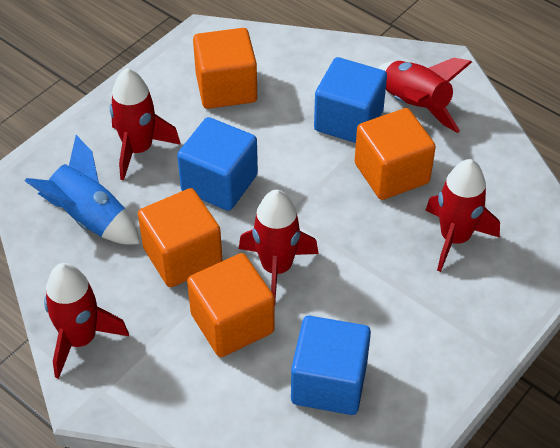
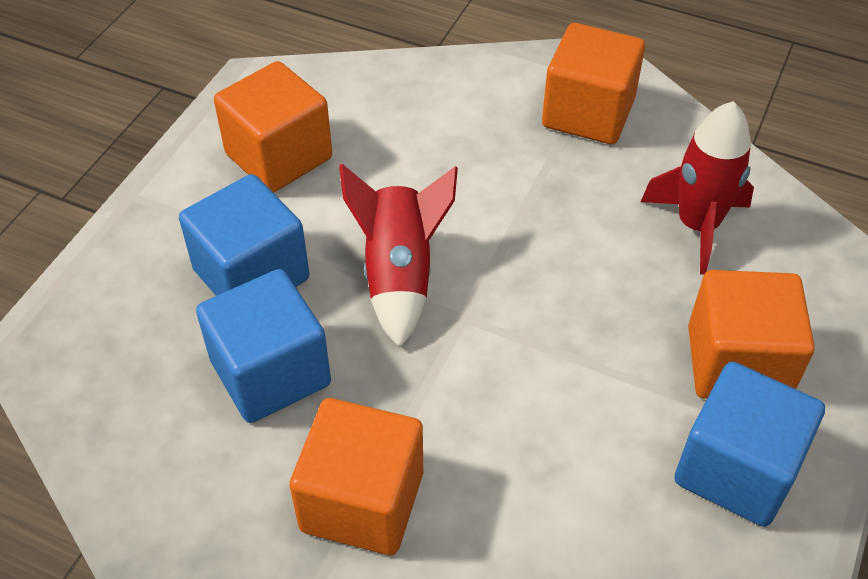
blue rocket: 1 -> 0
red rocket: 5 -> 2

